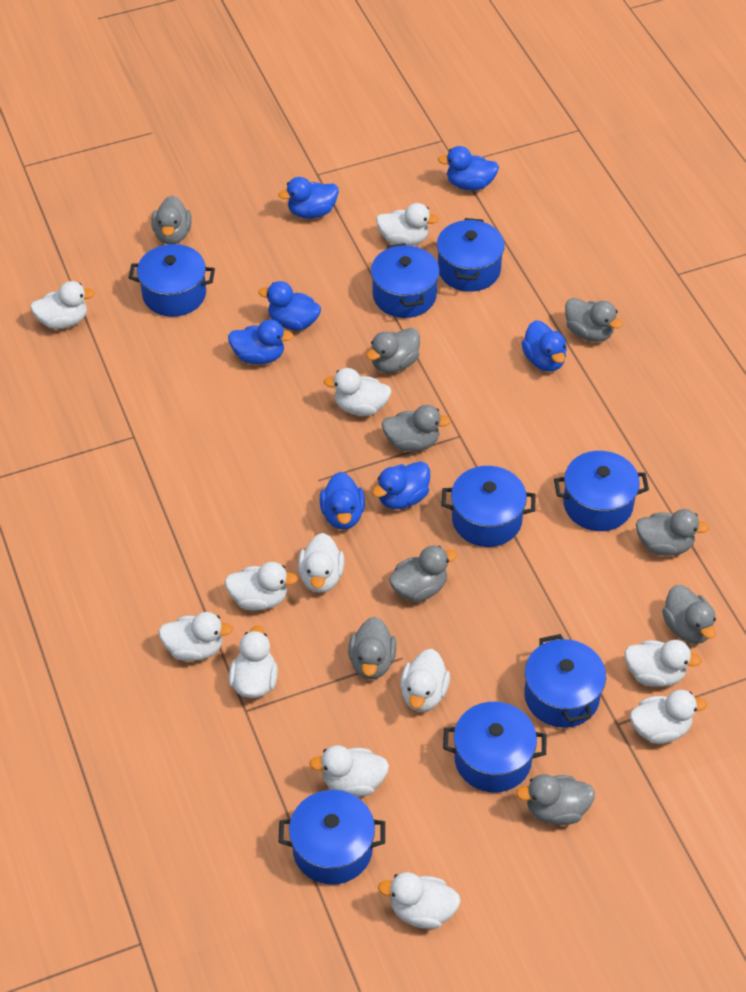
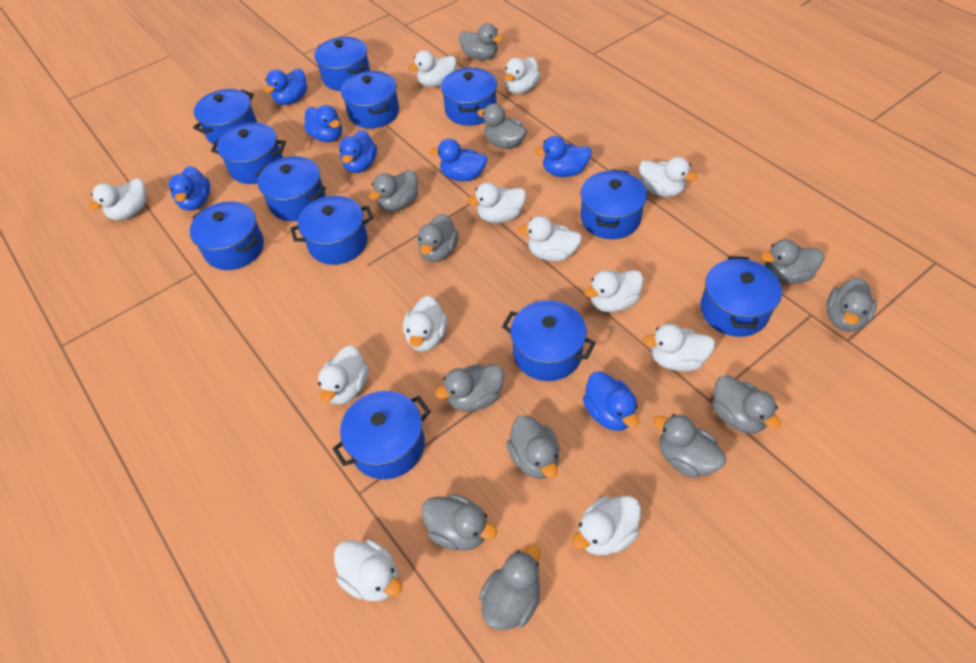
blue pot: 8 -> 12
grey duck: 9 -> 12

